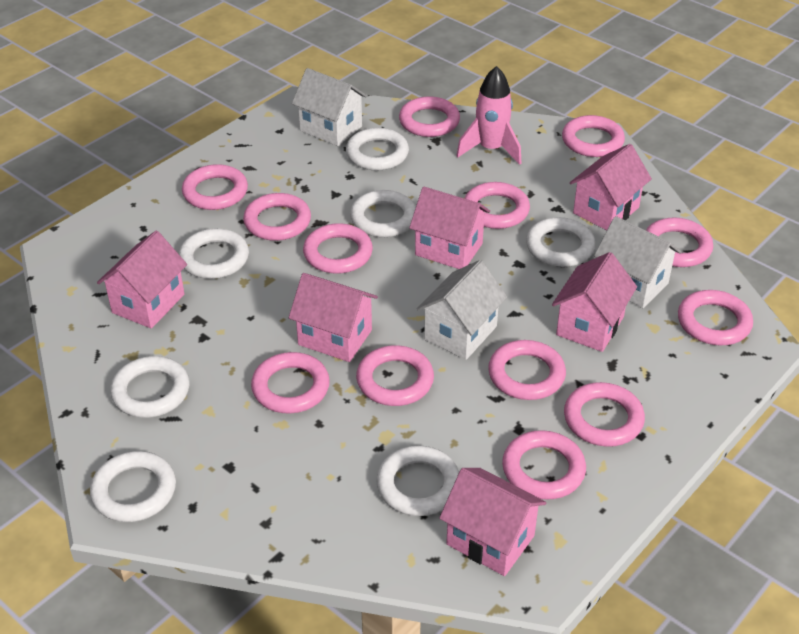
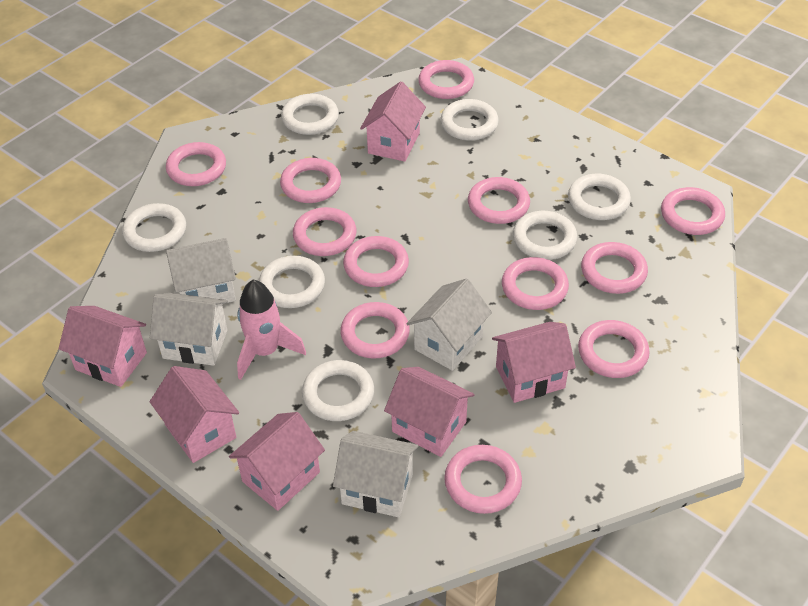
pink ring: 13 -> 12
white house: 3 -> 4

